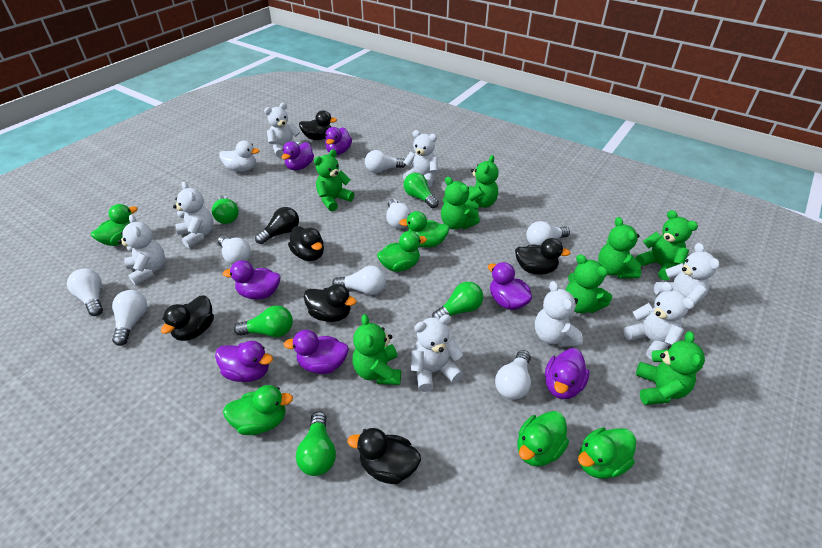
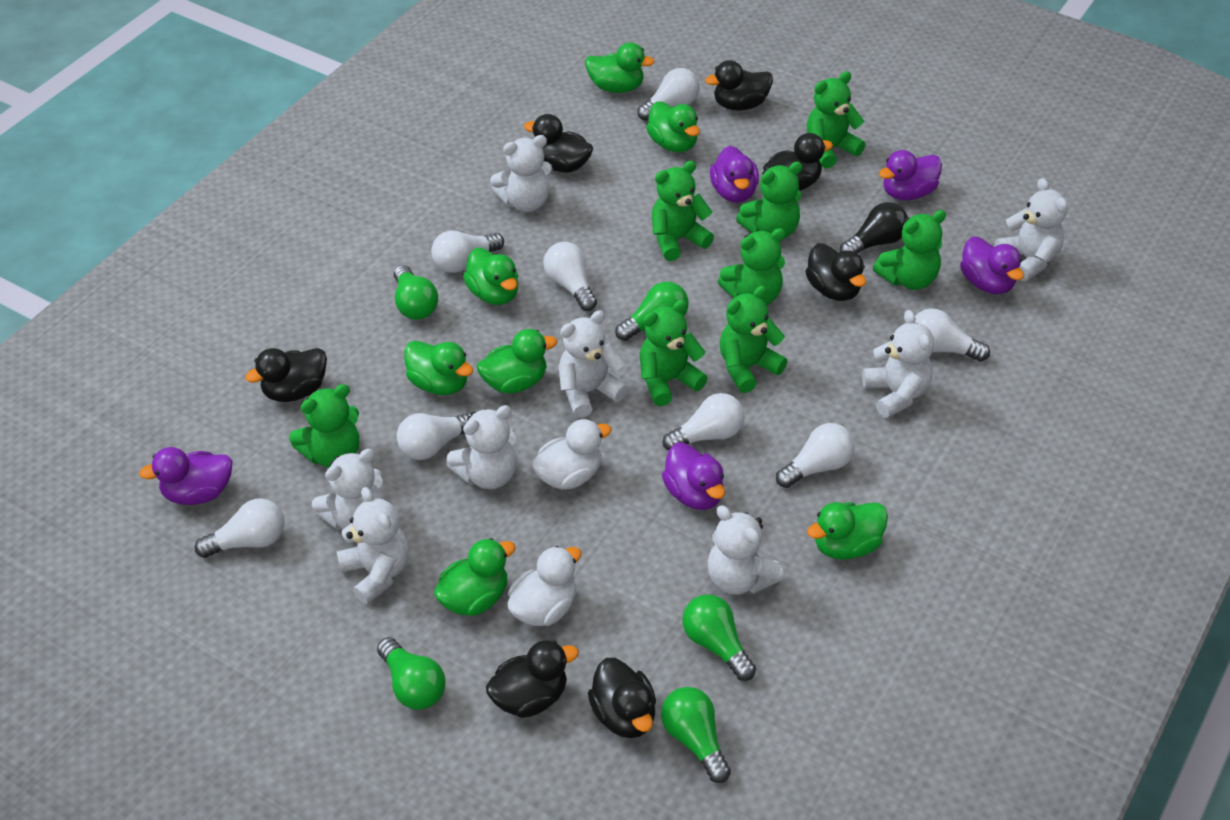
black duck: 6 -> 7
green duck: 6 -> 7
purple duck: 7 -> 5
white duck: 1 -> 2

